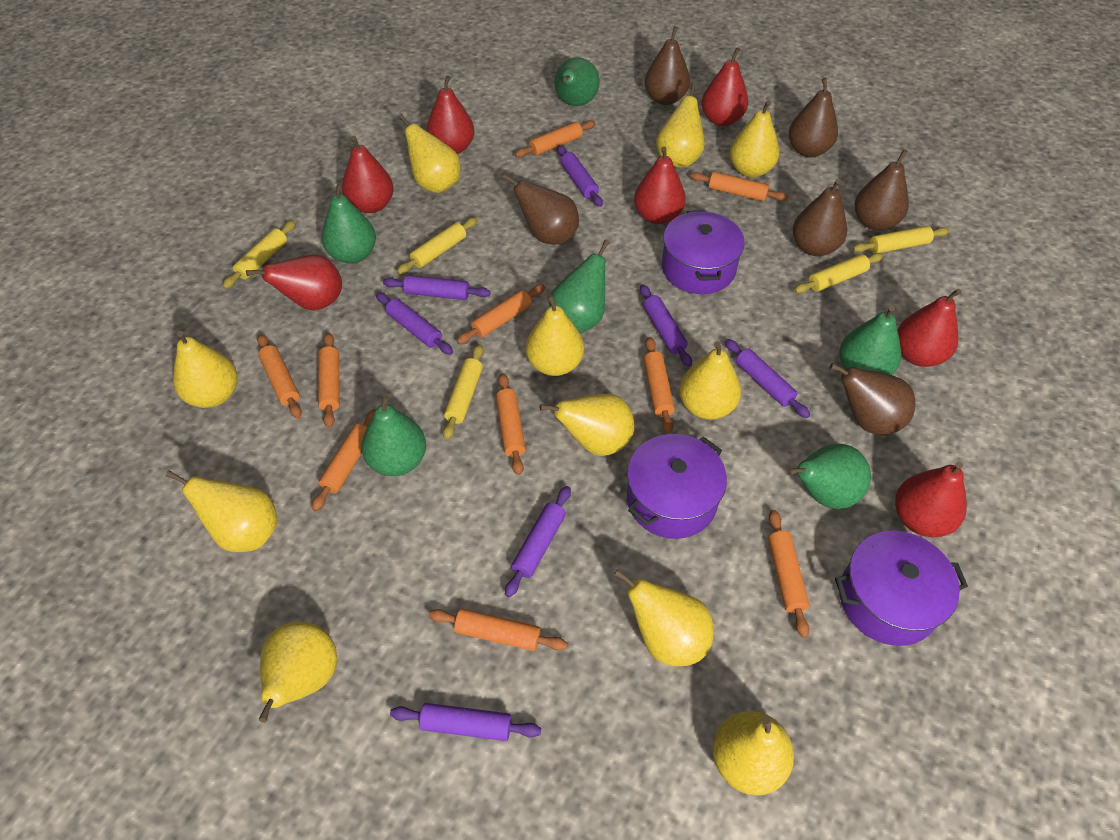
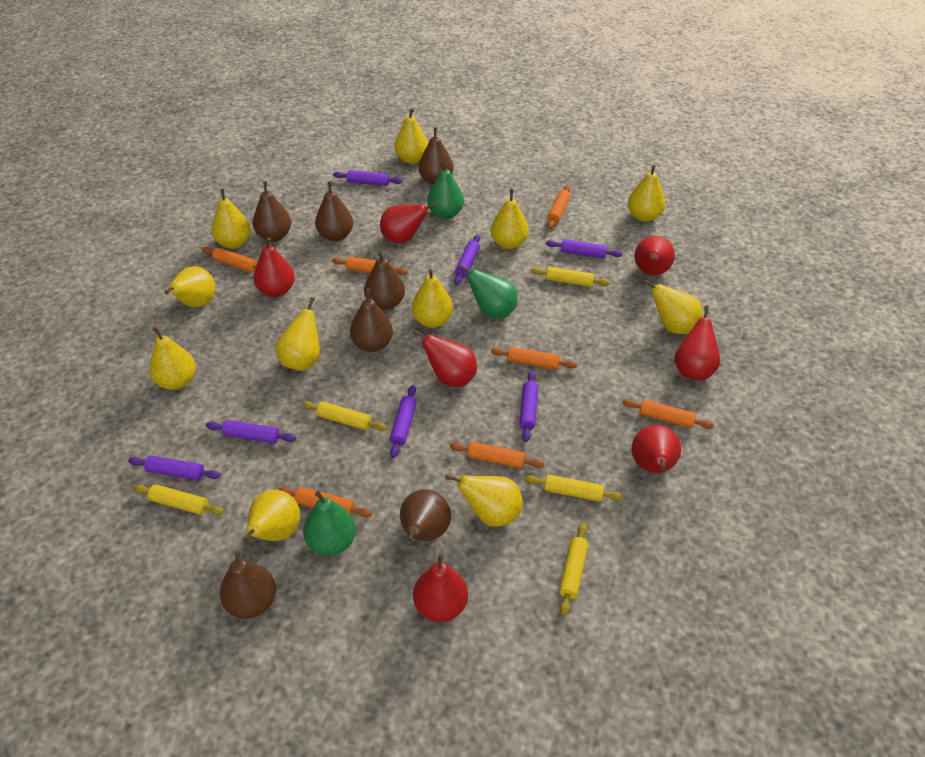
brown pear: 6 -> 7
green pear: 6 -> 3
orange rolling pin: 10 -> 7
purple pot: 3 -> 0

